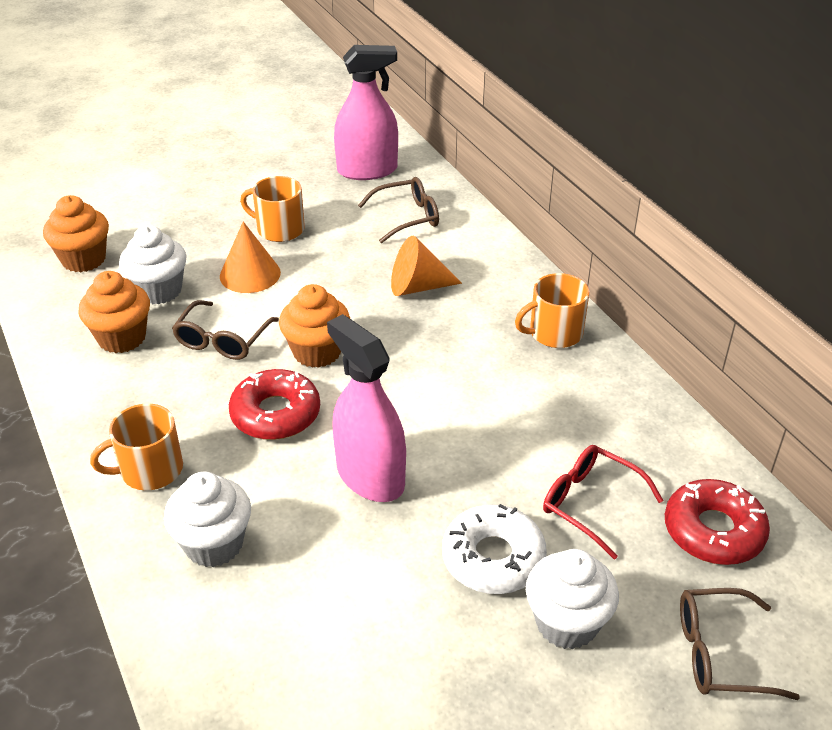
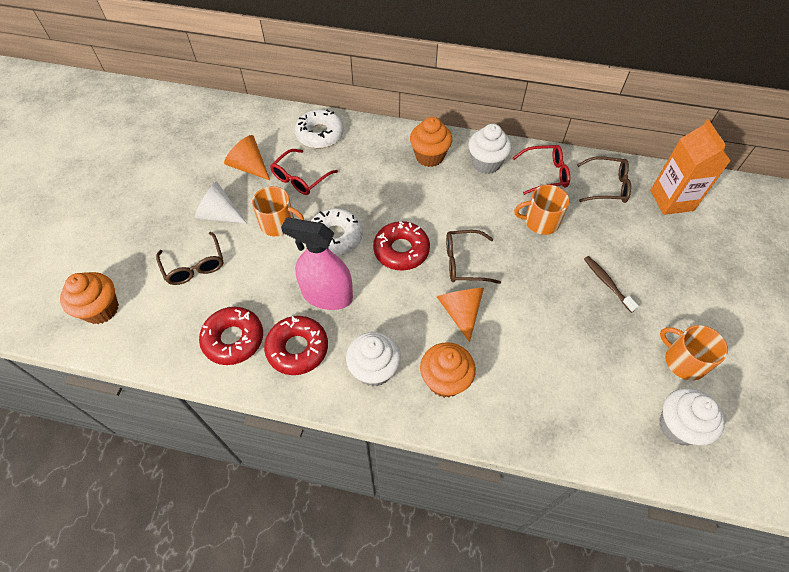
brown toothbrush: 0 -> 1
orange carton: 0 -> 1
pink spray bottle: 2 -> 1
red donut: 2 -> 3
red glasses: 1 -> 2
white cone: 0 -> 1
white donut: 1 -> 2

